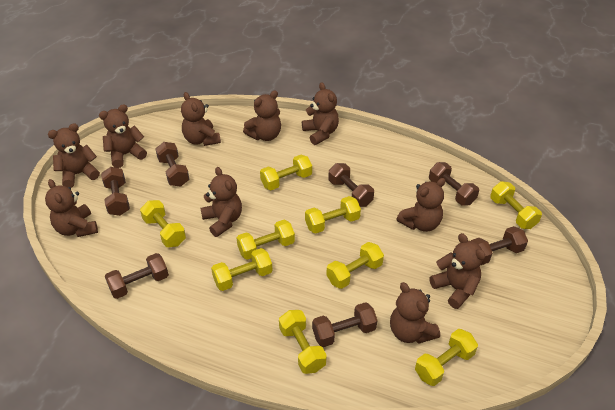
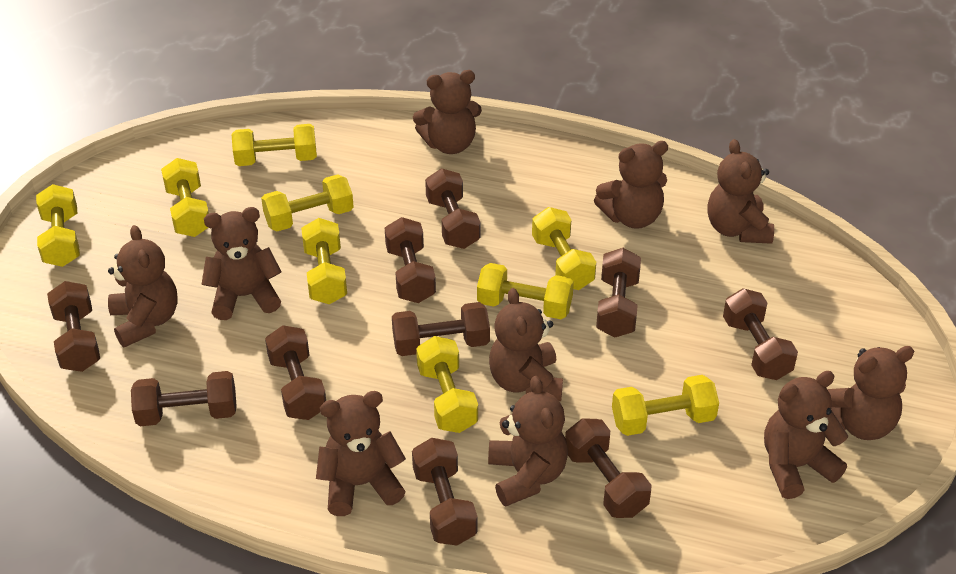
brown dumbbell: 7 -> 10

